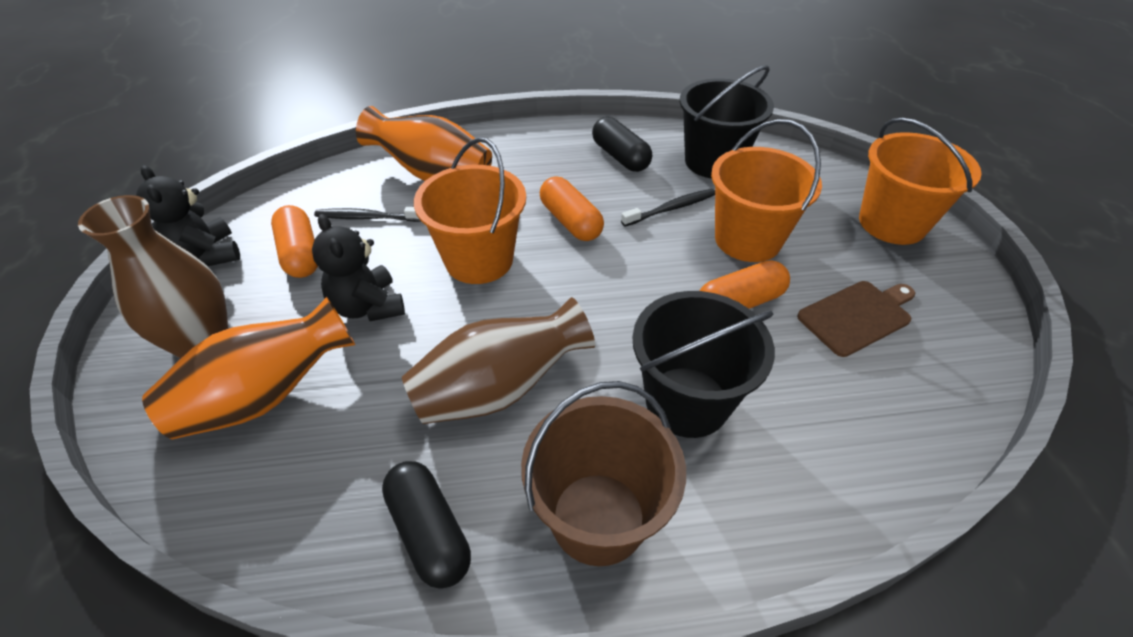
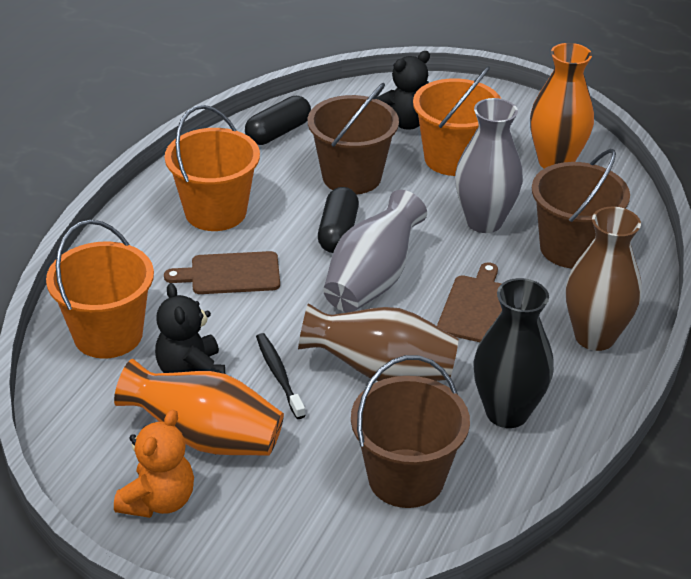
black bucket: 2 -> 0
black toothbrush: 2 -> 1
black vase: 0 -> 1
brown bucket: 1 -> 3
brown cutting board: 1 -> 2
grey vase: 0 -> 2
orange capsule: 3 -> 0
orange teddy bear: 0 -> 1

